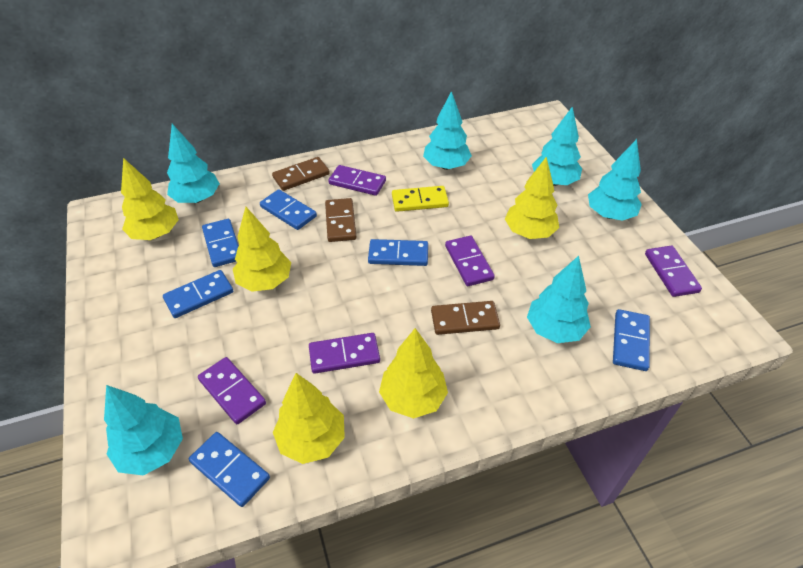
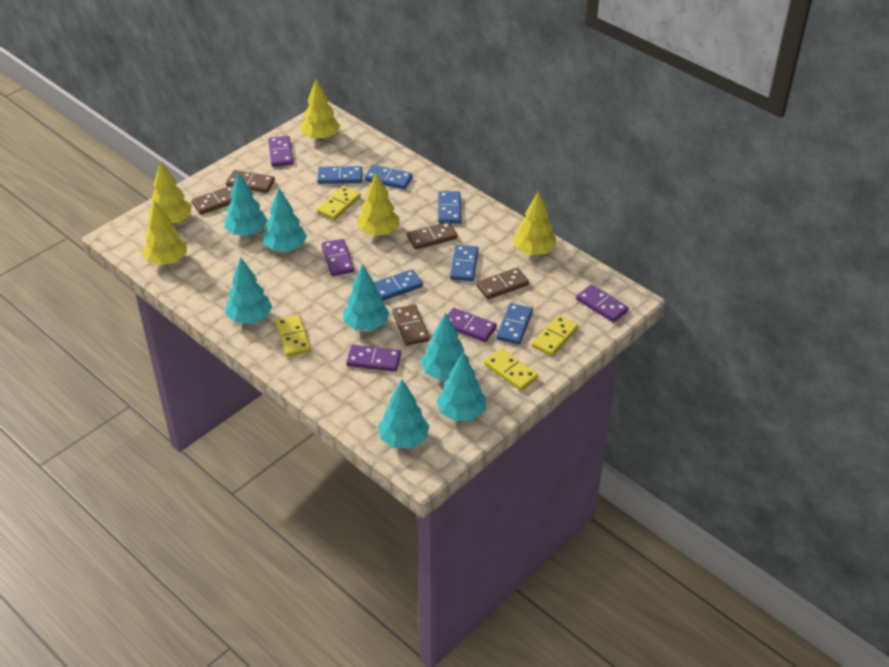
brown domino: 3 -> 5
turquoise tree: 6 -> 7
yellow domino: 1 -> 4

